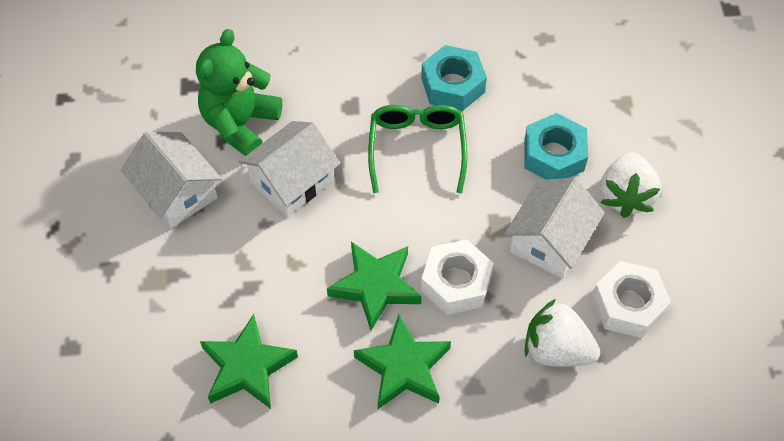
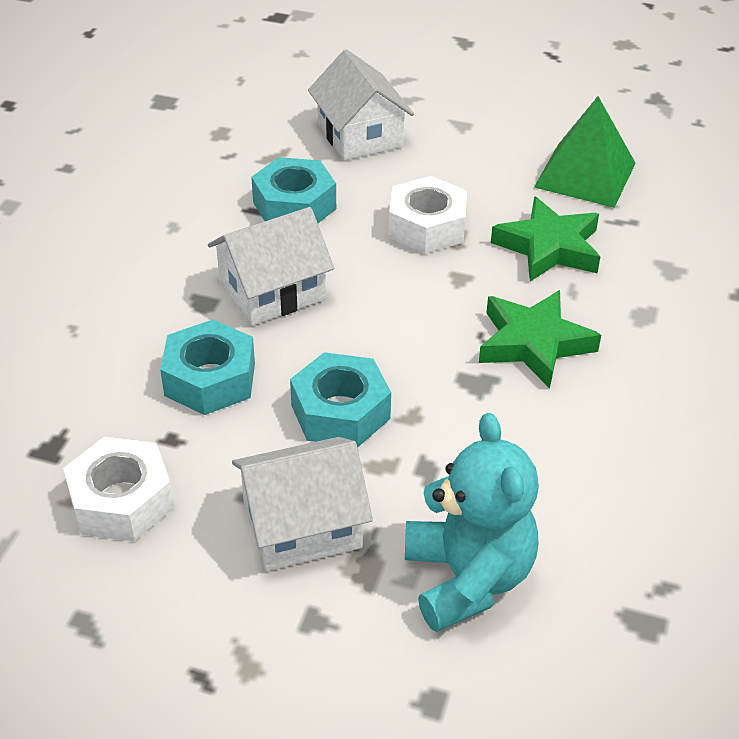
green glasses: 1 -> 0
green pyramid: 0 -> 1
green star: 3 -> 2
green teddy bear: 1 -> 0
turquoise nut: 2 -> 3
turquoise teddy bear: 0 -> 1
white strawberry: 2 -> 0

